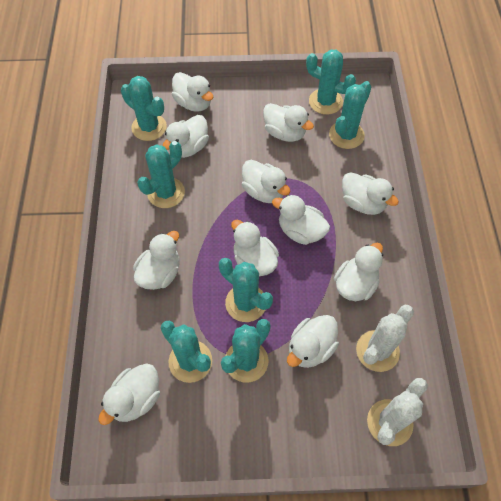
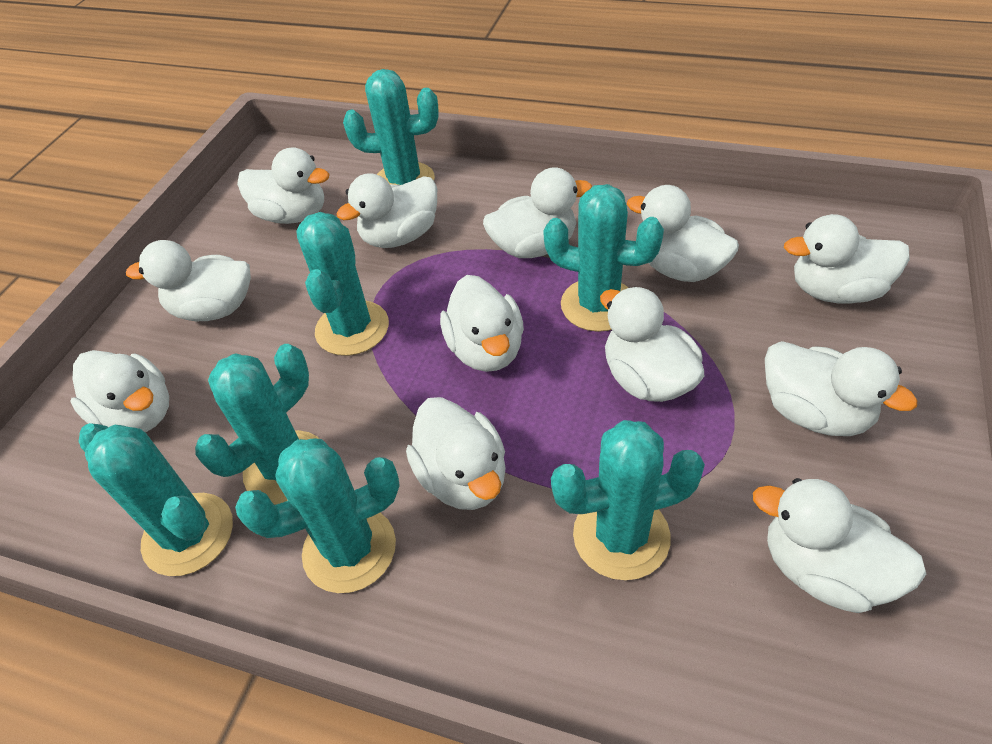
white cactus: 2 -> 0
white duck: 11 -> 12

